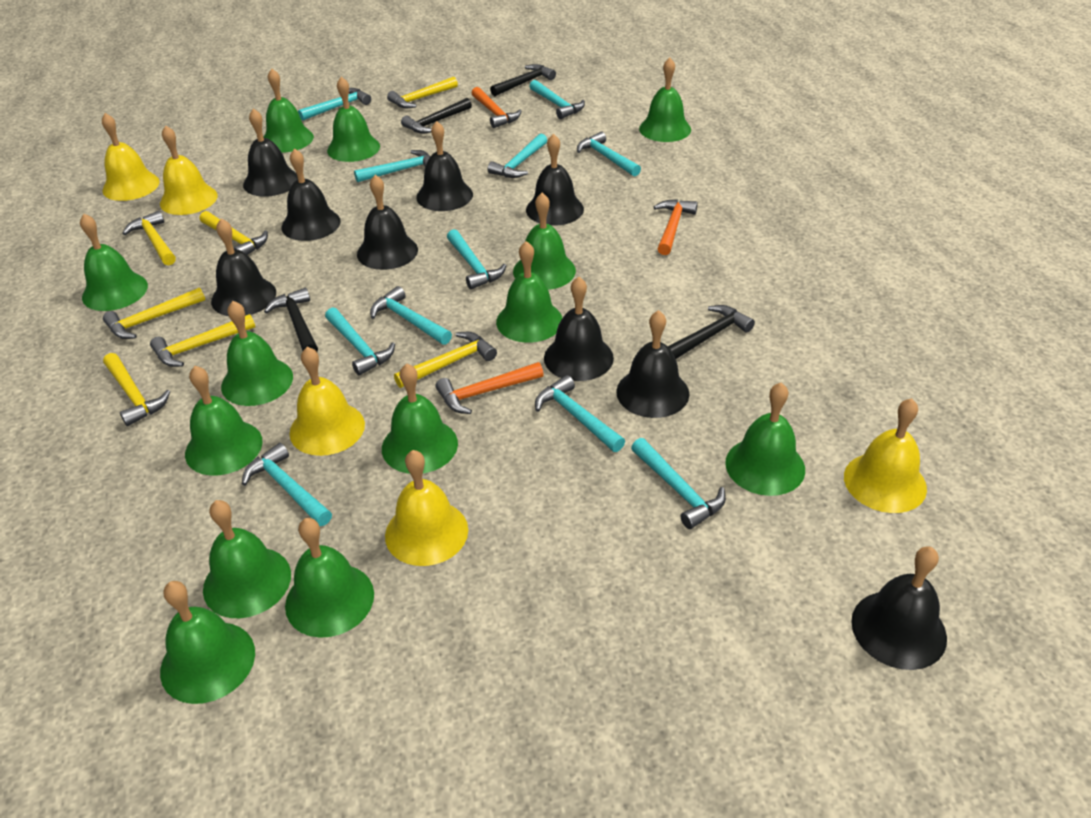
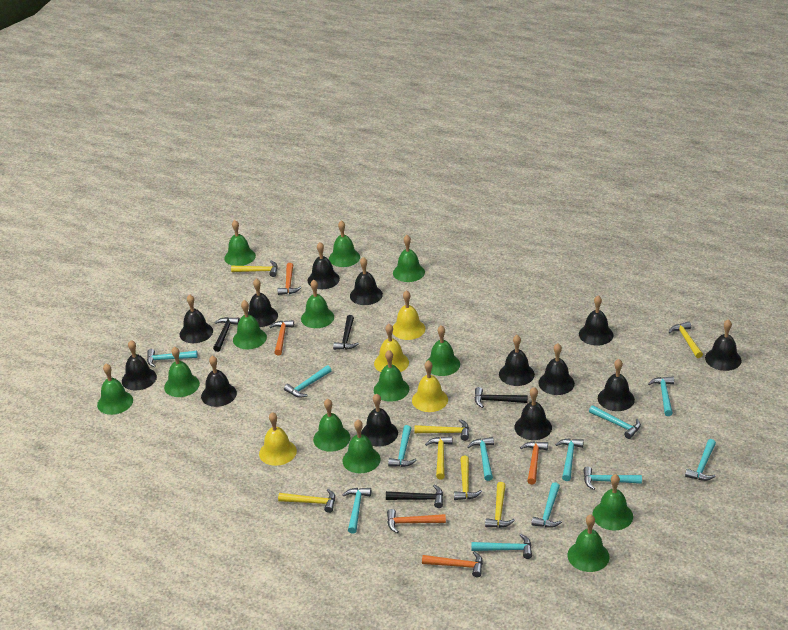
black bell: 9 -> 13
orange hammer: 3 -> 5
turquoise hammer: 11 -> 12
yellow bell: 5 -> 4

